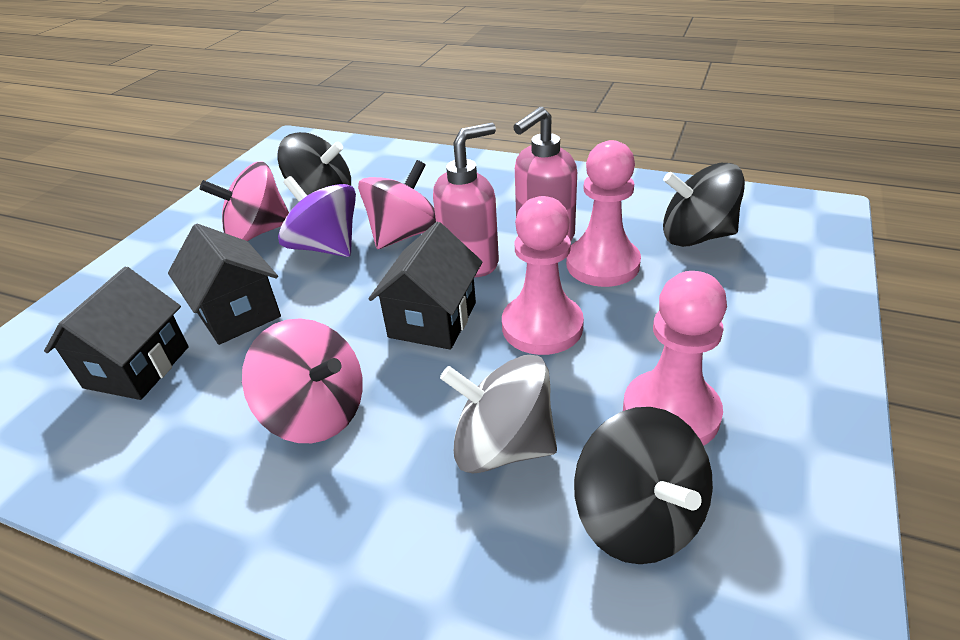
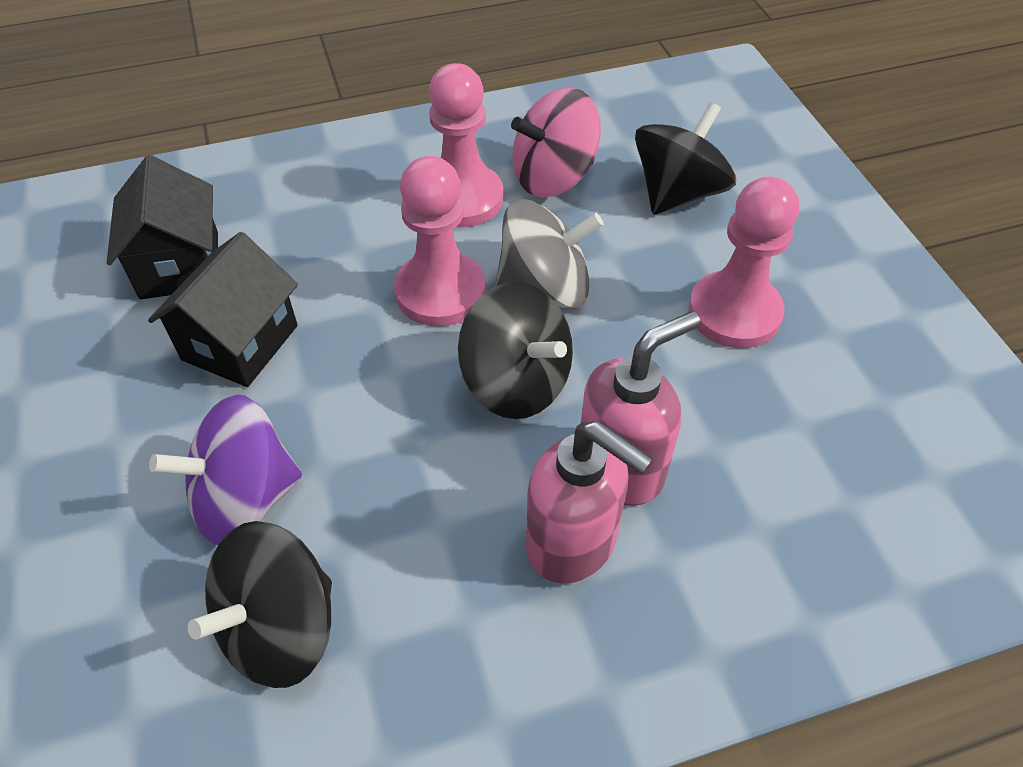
black house: 3 -> 2
pink spinning top: 3 -> 1

